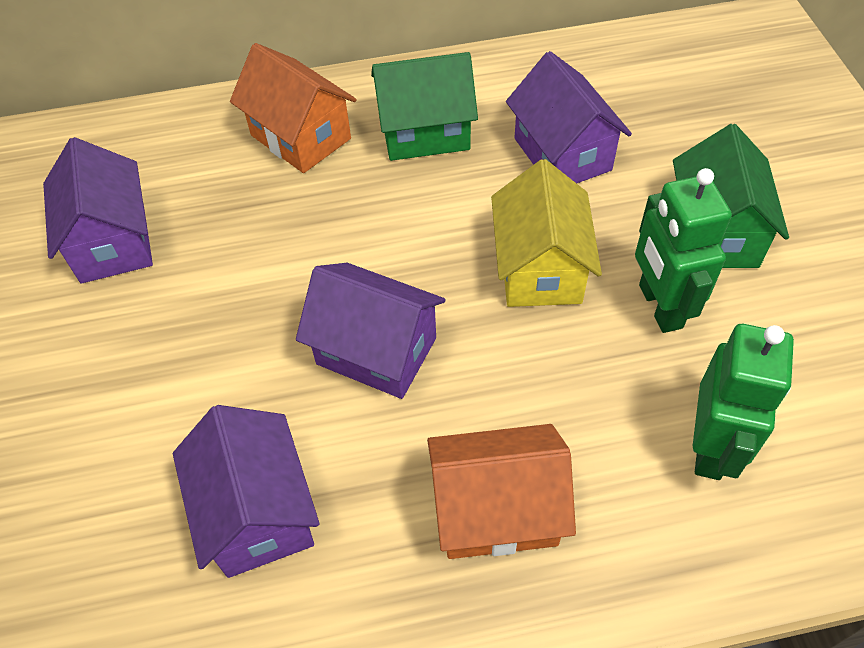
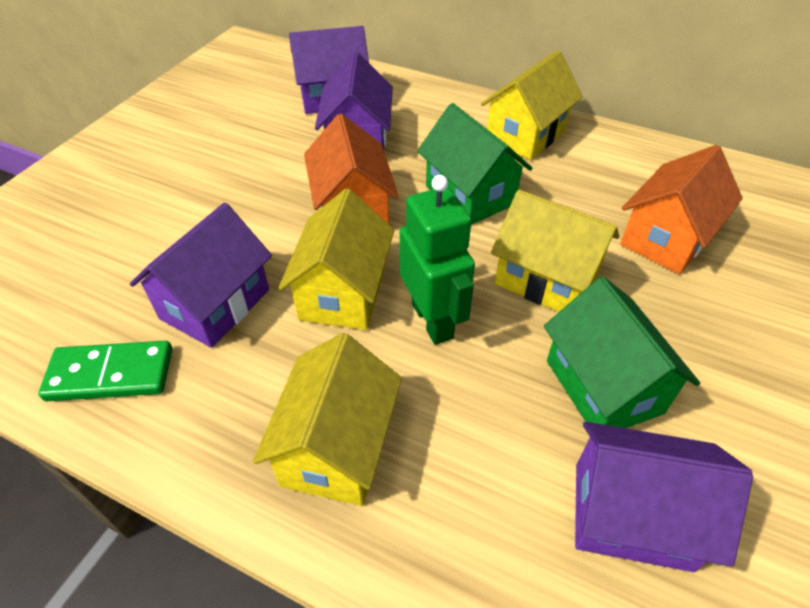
green domino: 0 -> 1
green robot: 2 -> 1
yellow house: 1 -> 4

